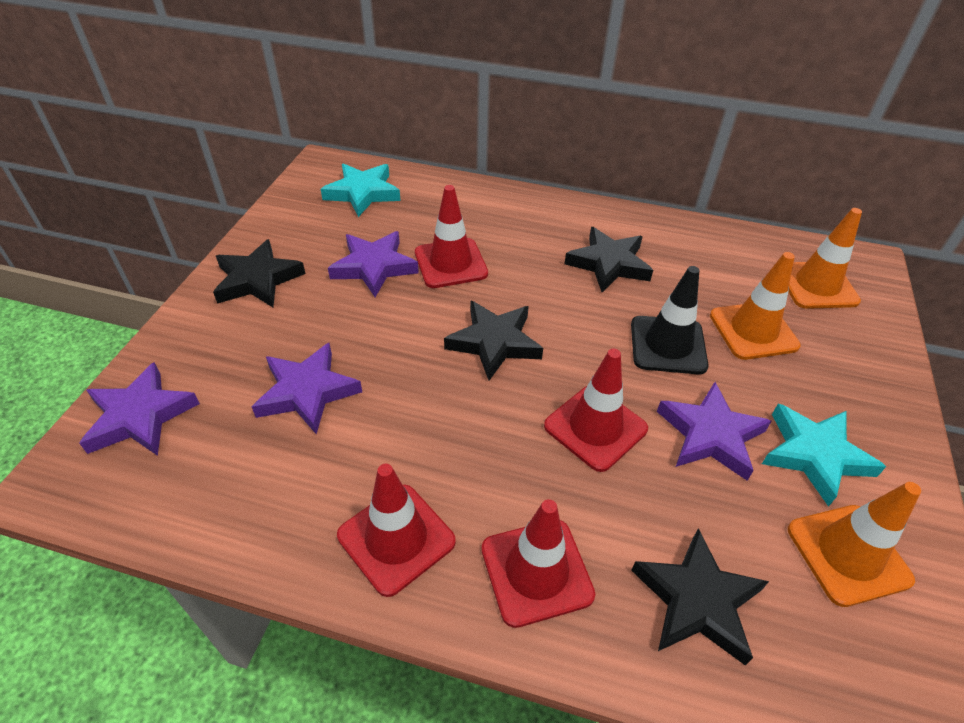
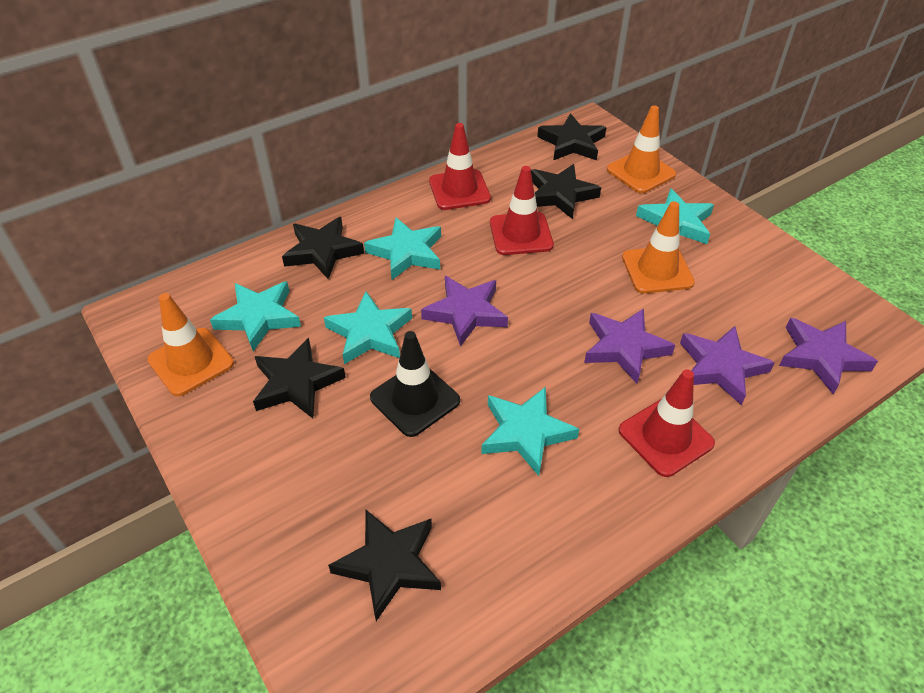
black star: 4 -> 5
red traffic cone: 4 -> 3
turquoise star: 2 -> 5

